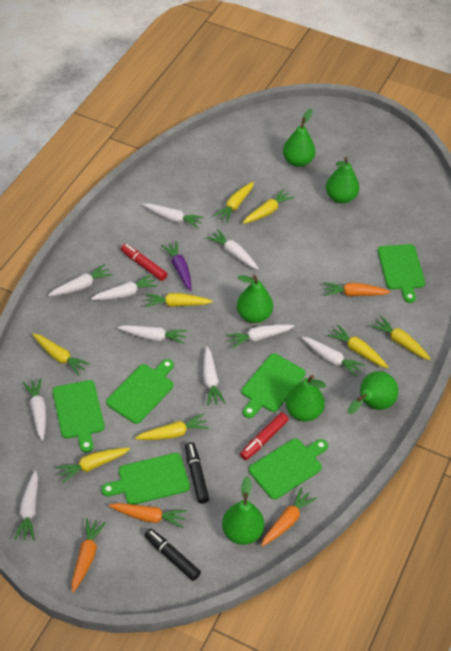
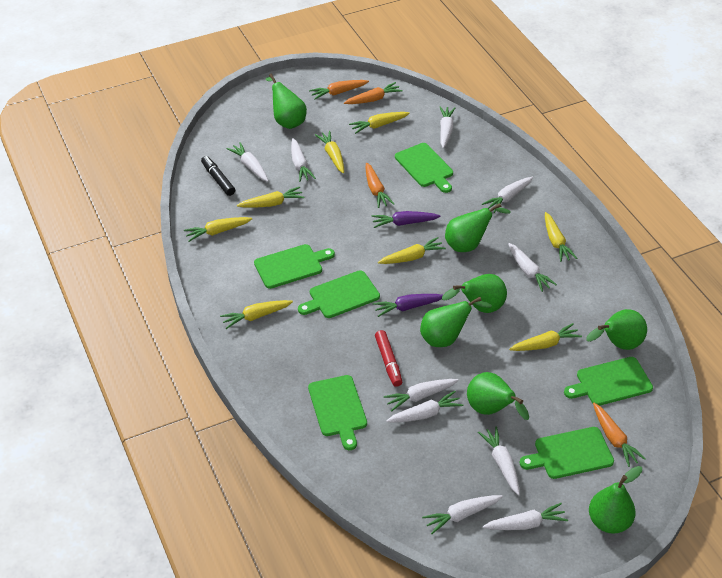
black marker: 2 -> 1
green pear: 6 -> 7
purple carrot: 1 -> 2
red marker: 2 -> 1

